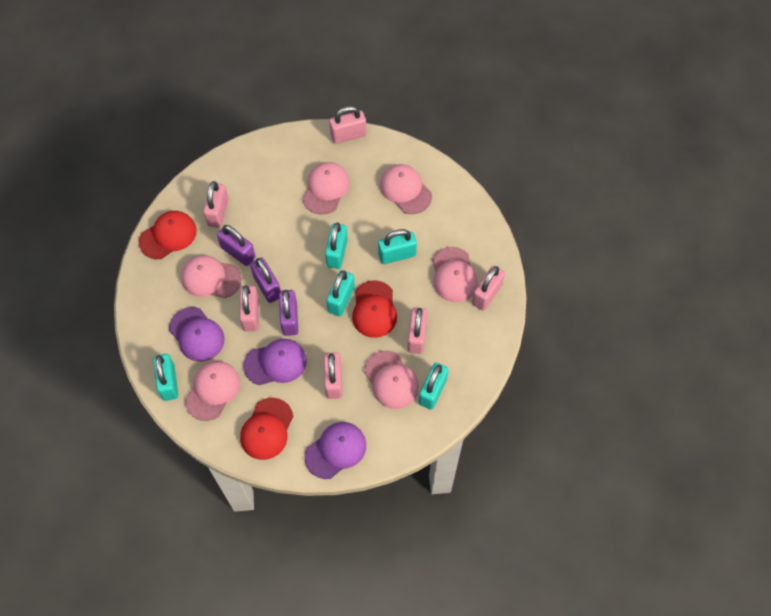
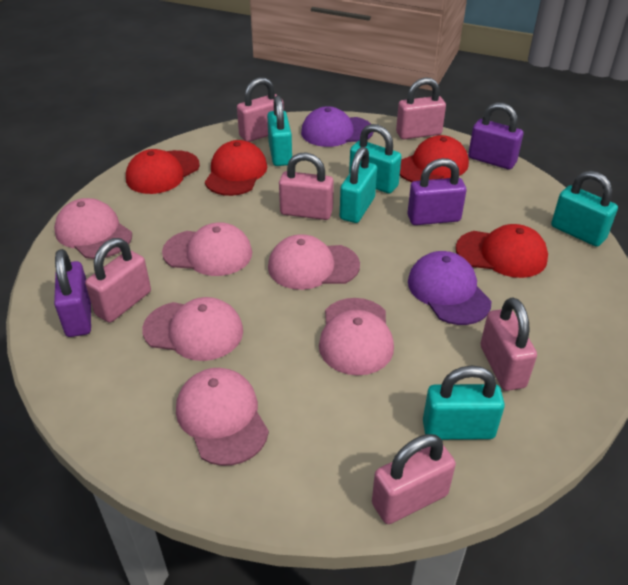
purple cap: 3 -> 2
red cap: 3 -> 4

